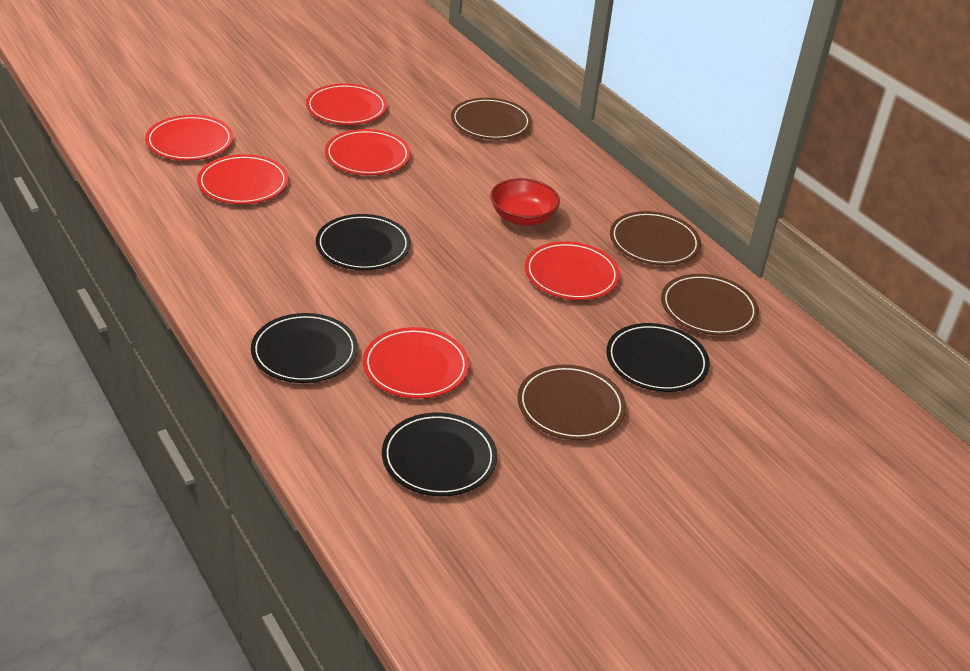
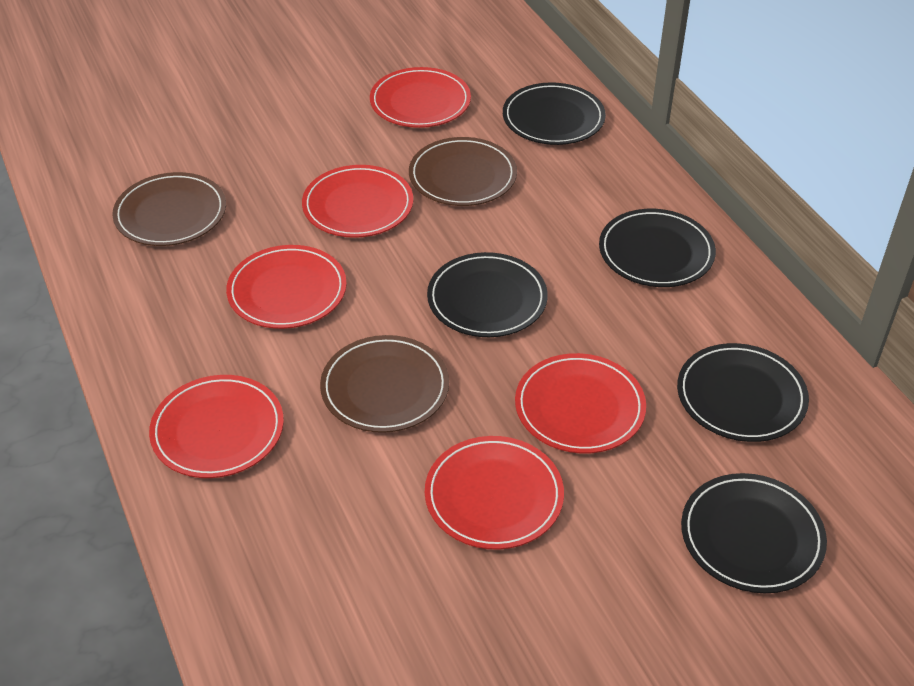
black plate: 4 -> 5
brown plate: 4 -> 3
red bowl: 1 -> 0

